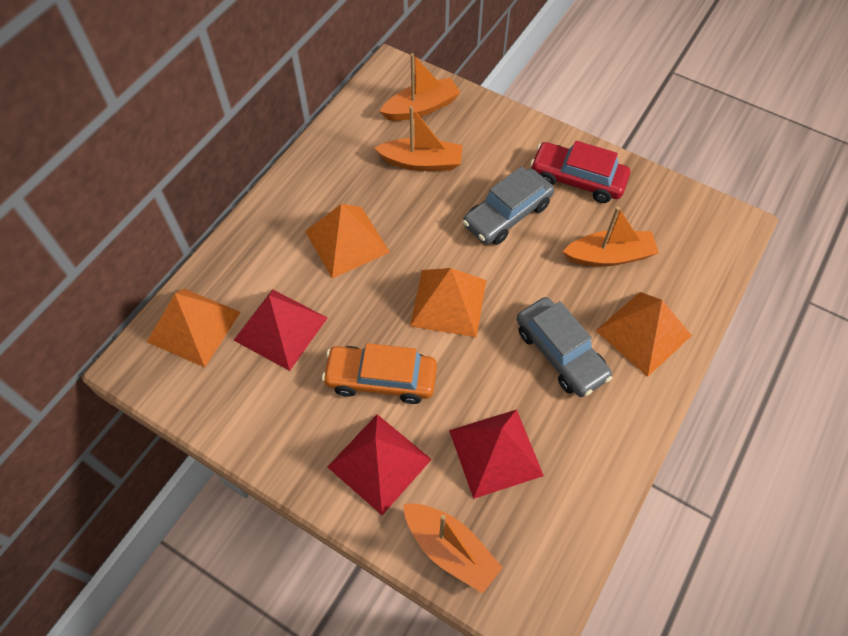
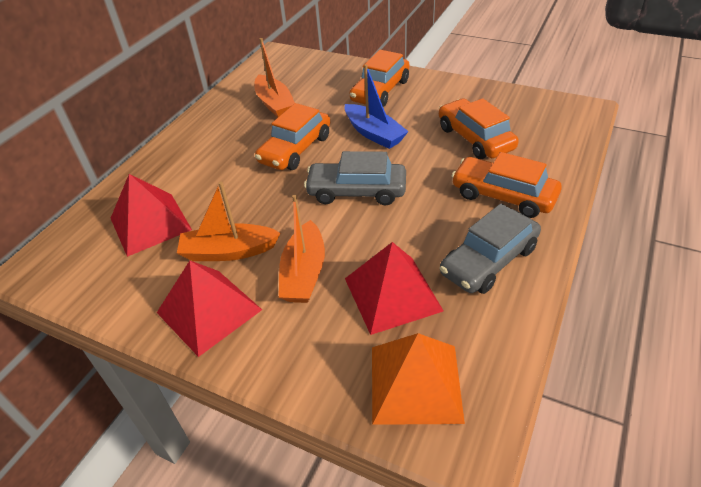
blue boat: 0 -> 1
orange boat: 4 -> 3
orange car: 1 -> 4
orange pyramid: 4 -> 1
red car: 1 -> 0

